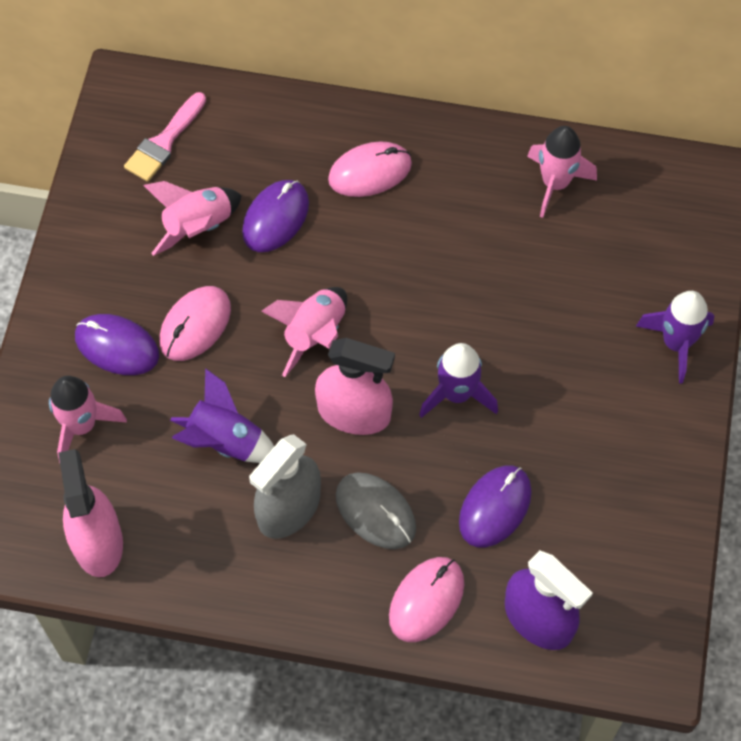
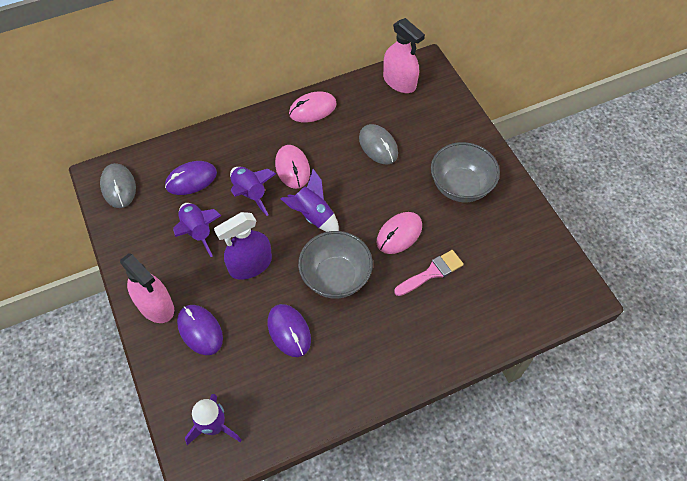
grey bowl: 0 -> 2
grey mouse: 1 -> 2
grey spray bottle: 1 -> 0
pink rocket: 4 -> 0
purple rocket: 3 -> 4

